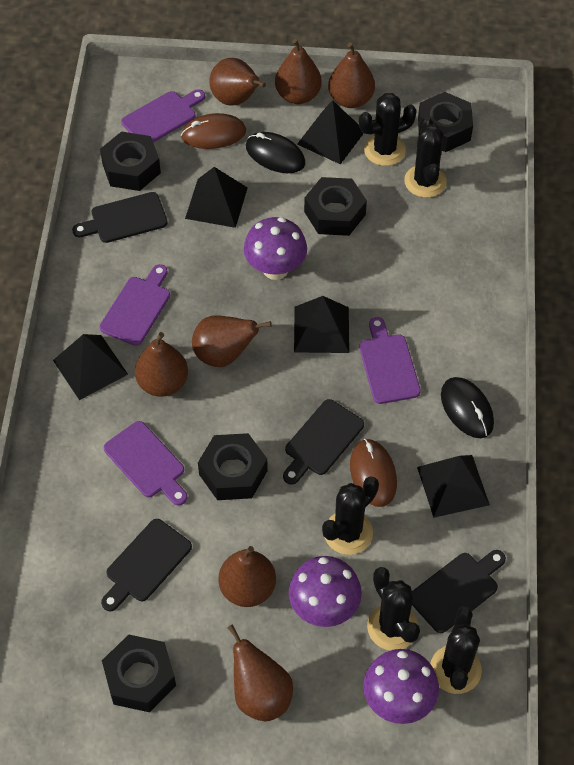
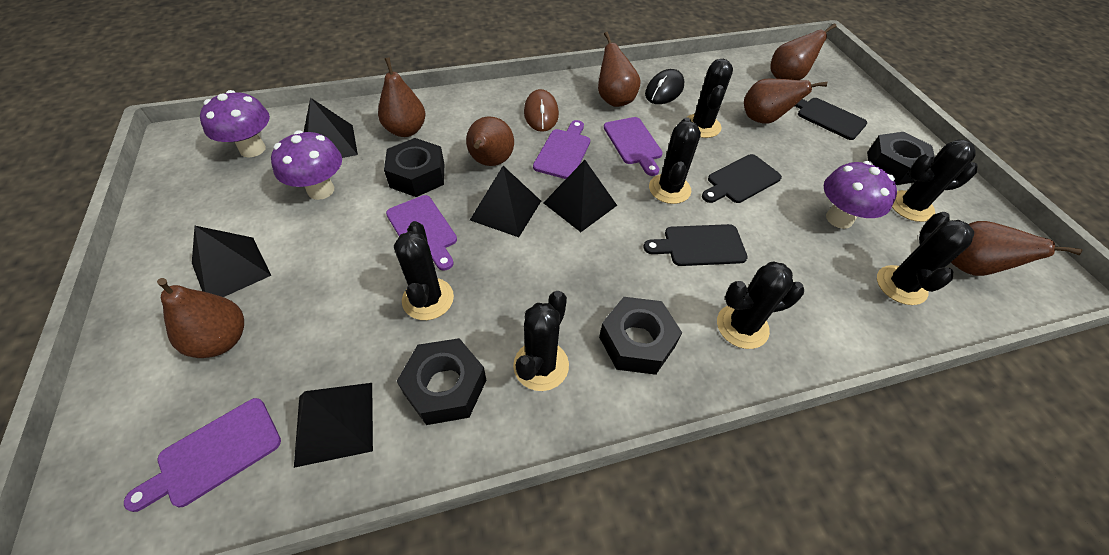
black cactus: 5 -> 7
black cutting board: 4 -> 3
black mouse: 2 -> 1
black nut: 5 -> 4
brown mouse: 2 -> 1

